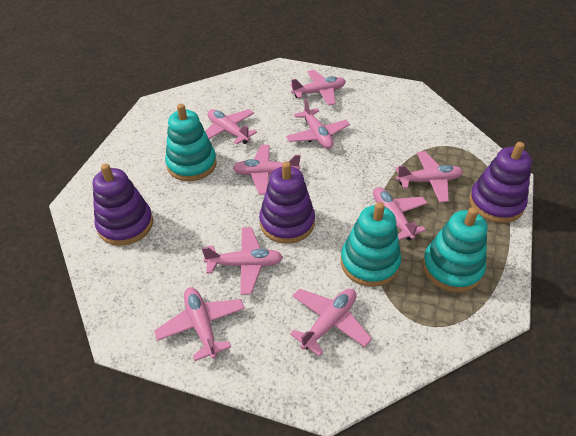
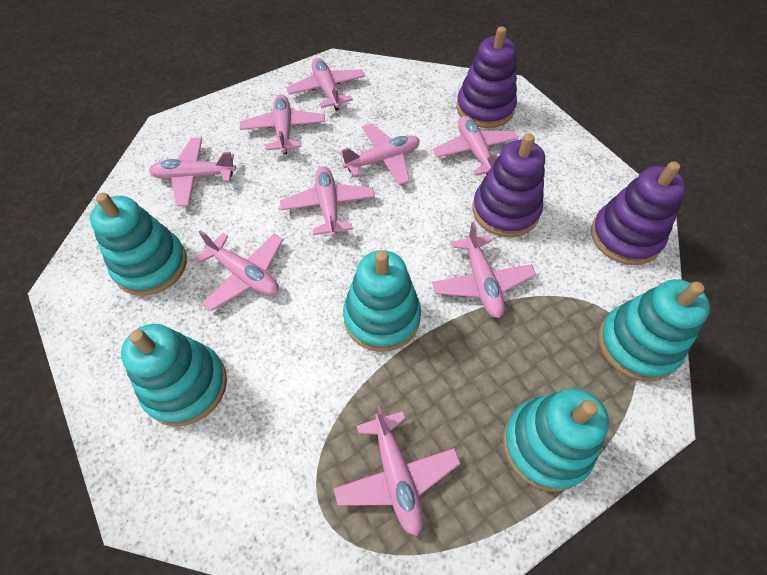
turquoise stacking toy: 3 -> 5

